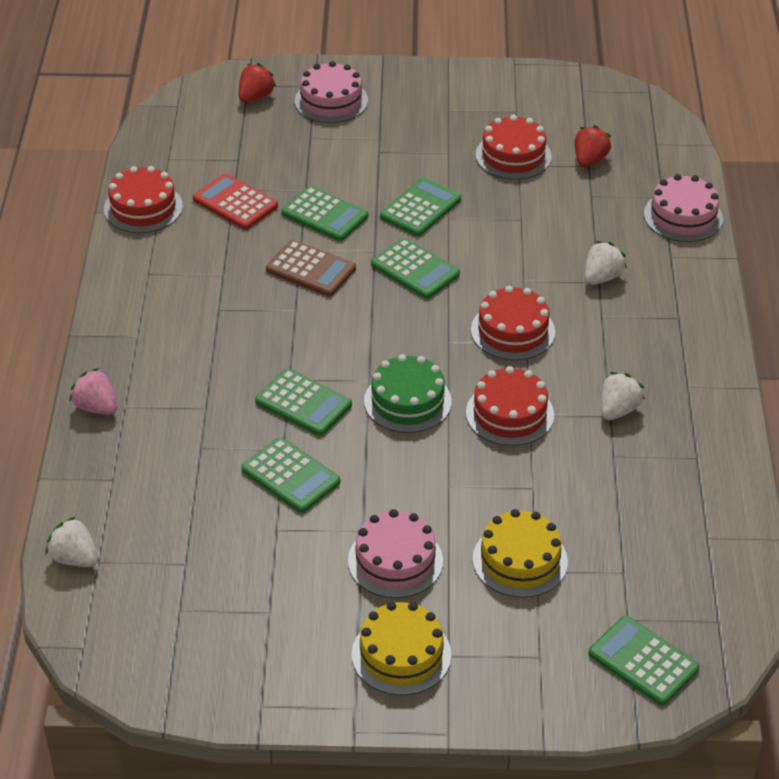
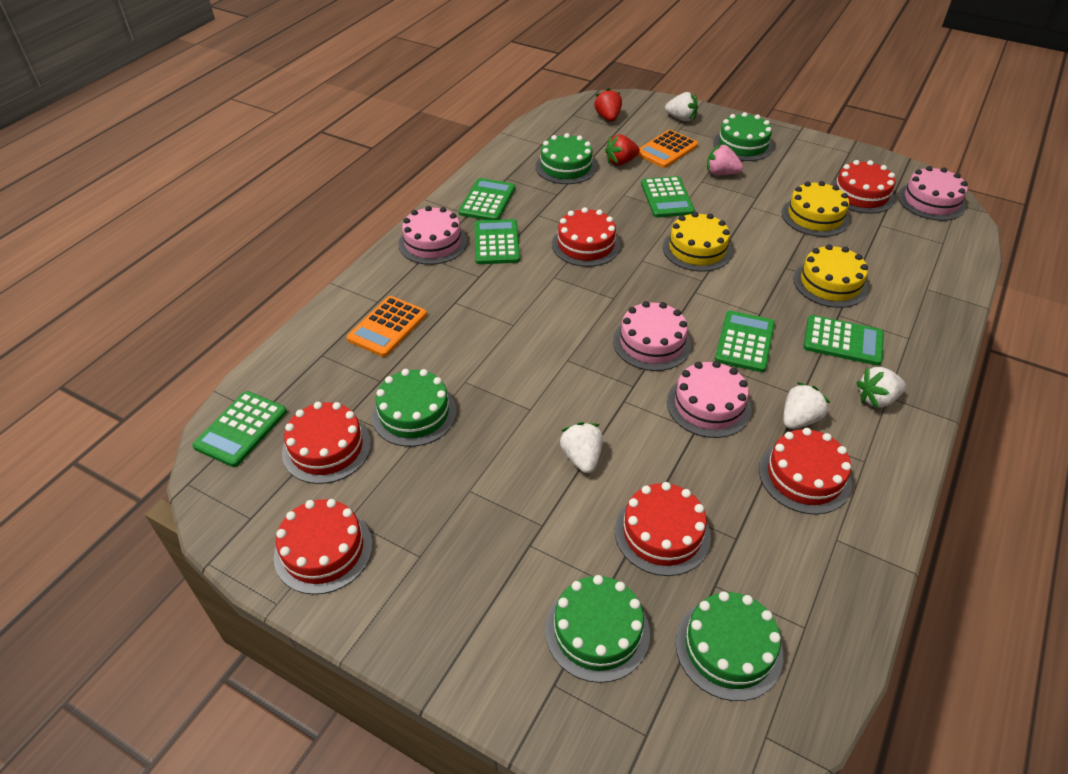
brown calculator: 1 -> 0
green cake: 1 -> 5
orange calculator: 0 -> 2
pink cake: 3 -> 4
red cake: 4 -> 6
red calculator: 1 -> 0
white strawberry: 3 -> 4
yellow cake: 2 -> 3

